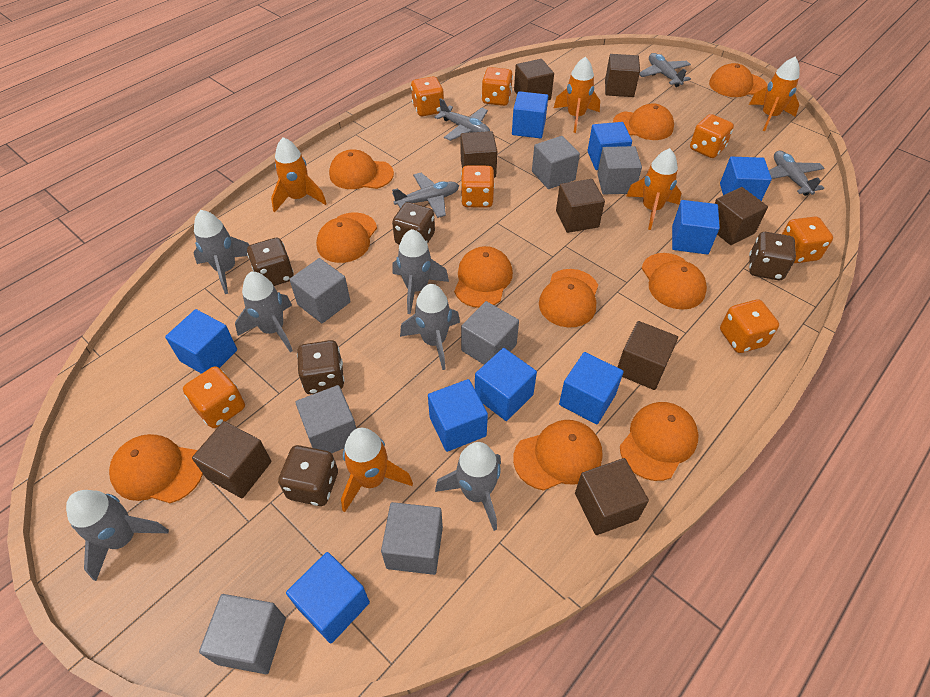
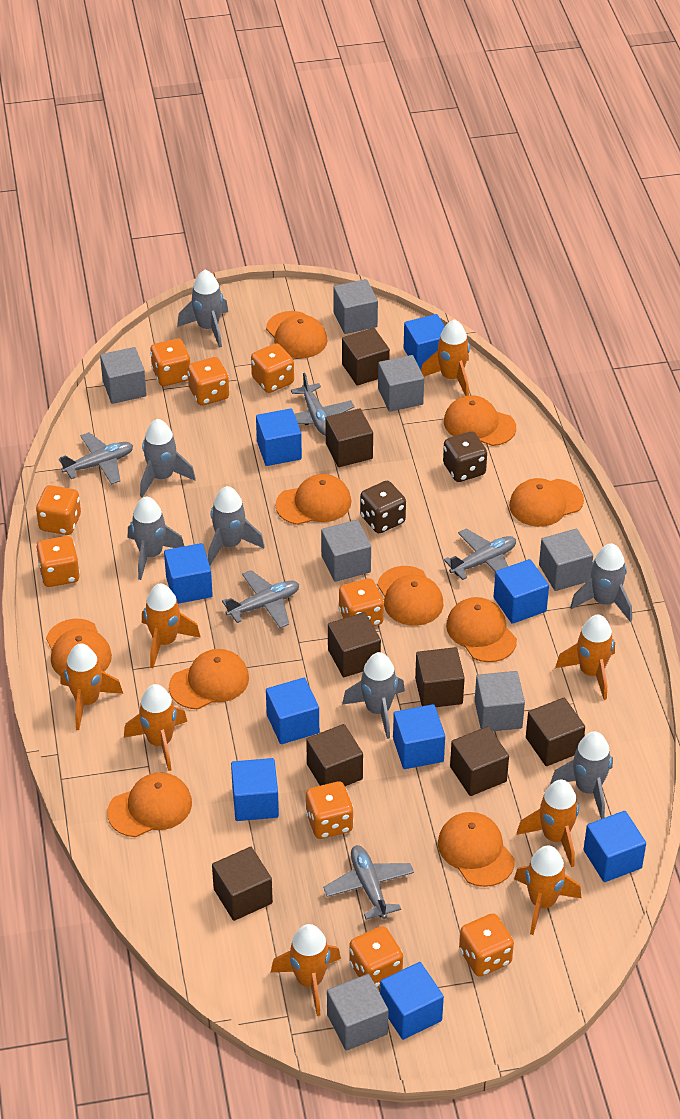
brown dice: 5 -> 2
grey plane: 4 -> 5
grey rocket: 6 -> 7
orange dice: 7 -> 9
orange rocket: 5 -> 8

